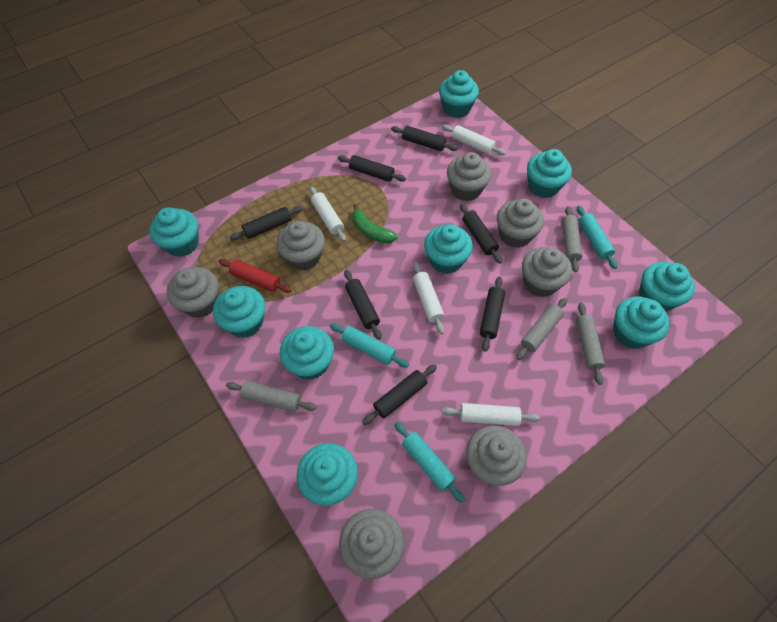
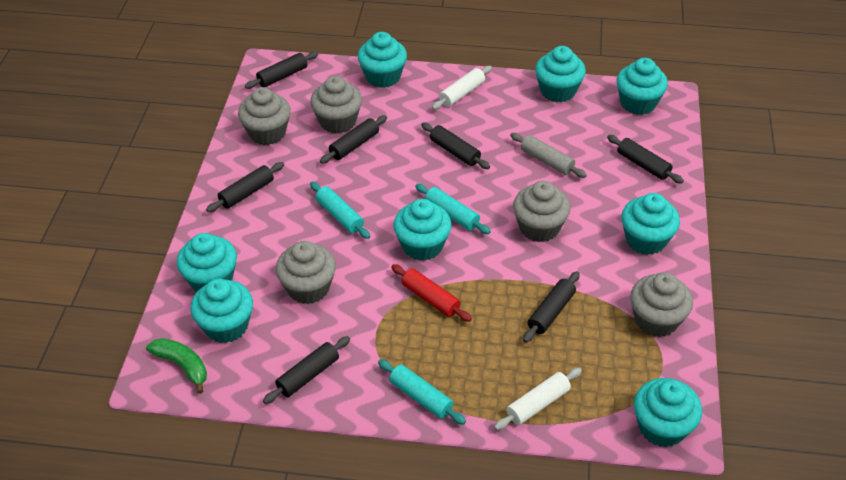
grey cupcake: 7 -> 5
grey rolling pin: 4 -> 1
turquoise cupcake: 9 -> 8
white rolling pin: 4 -> 2

